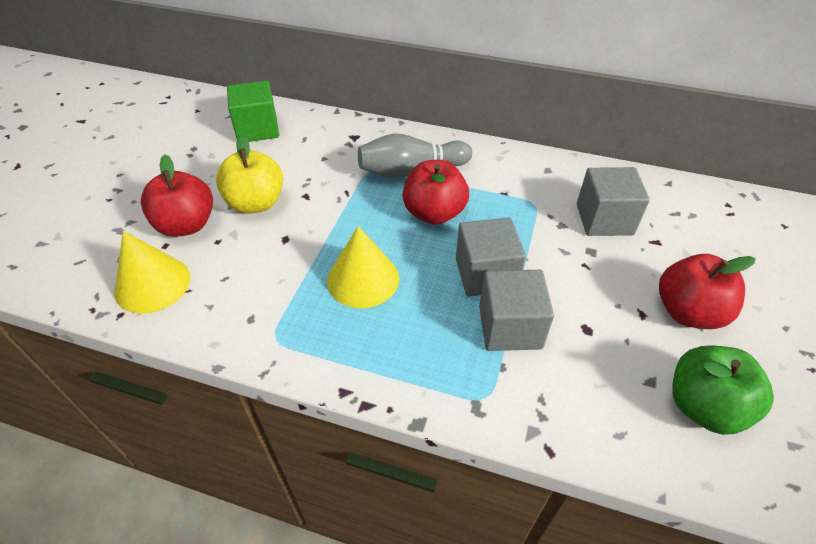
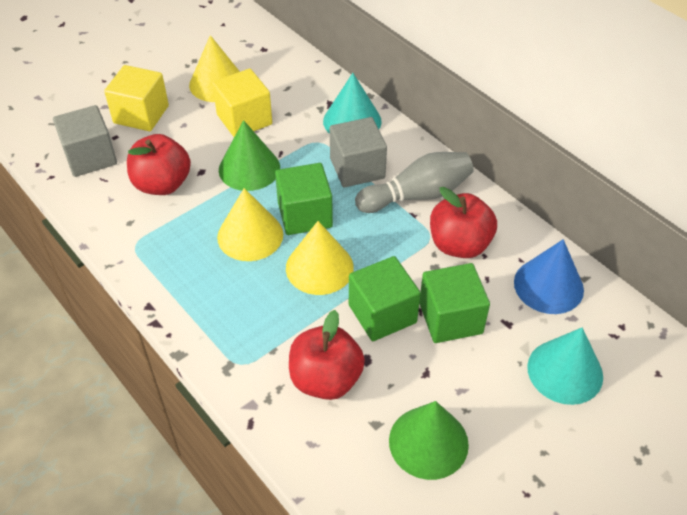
blue cone: 0 -> 1
green apple: 1 -> 0
green cone: 0 -> 2
green cube: 1 -> 3
grey cube: 3 -> 2
turquoise cone: 0 -> 2
yellow apple: 1 -> 0
yellow cone: 2 -> 3
yellow cube: 0 -> 2

